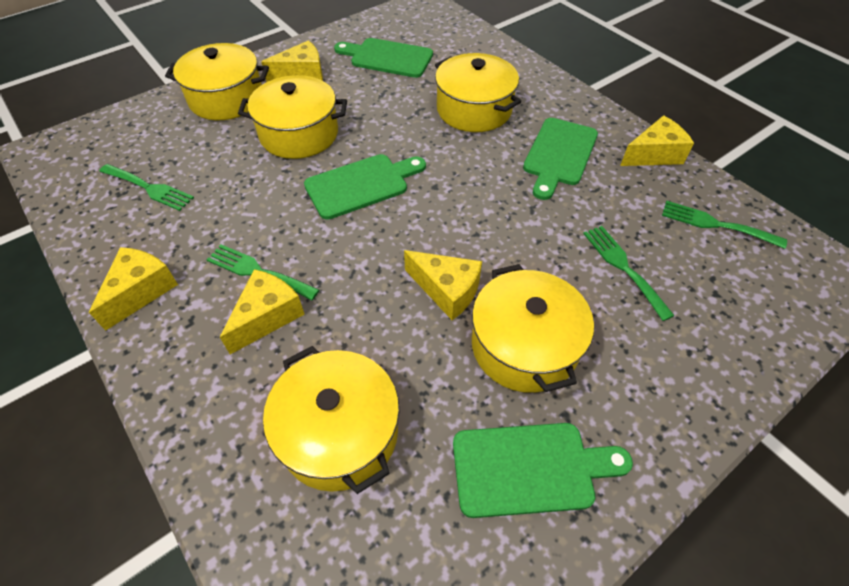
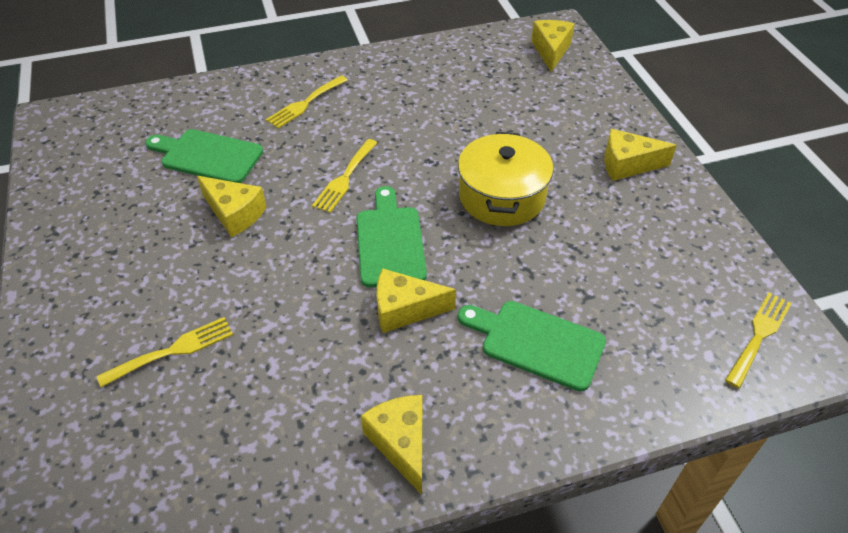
green cutting board: 4 -> 3
green fork: 4 -> 0
yellow fork: 0 -> 4
yellow pot: 5 -> 1

